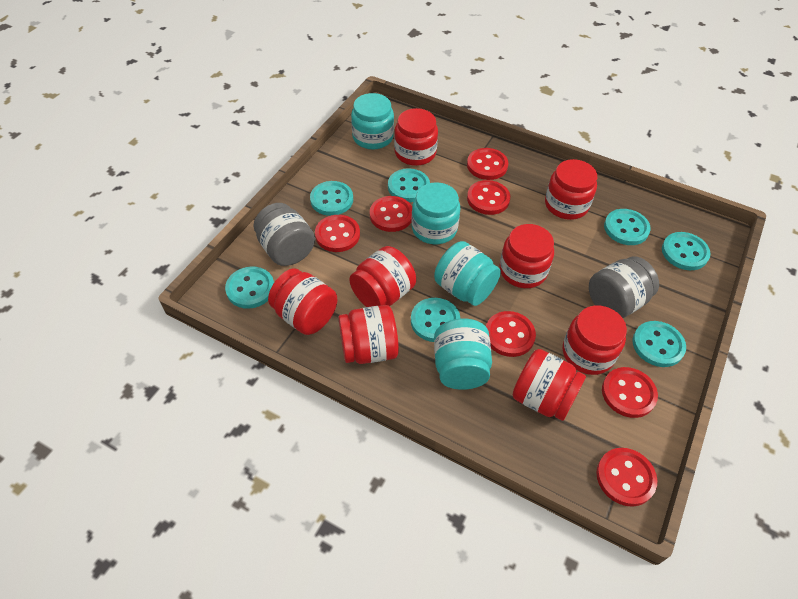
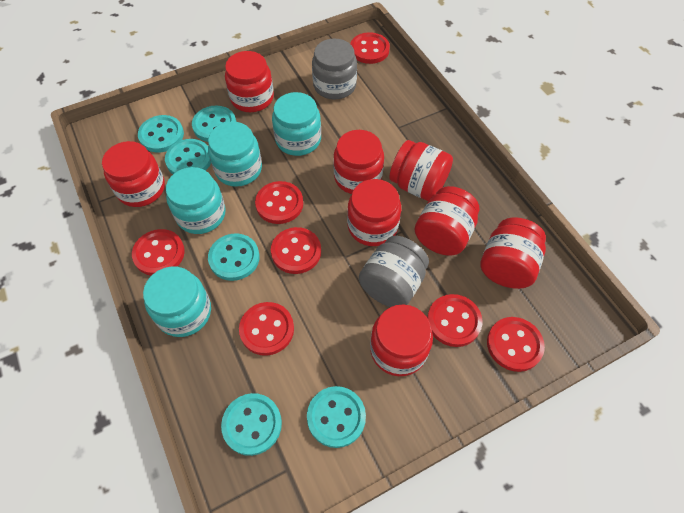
turquoise button: 7 -> 6

